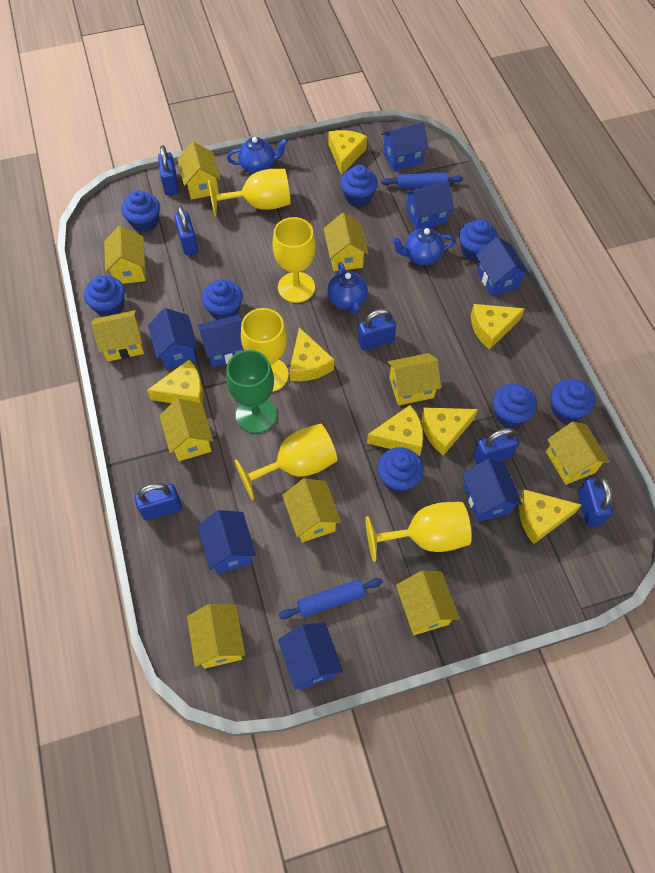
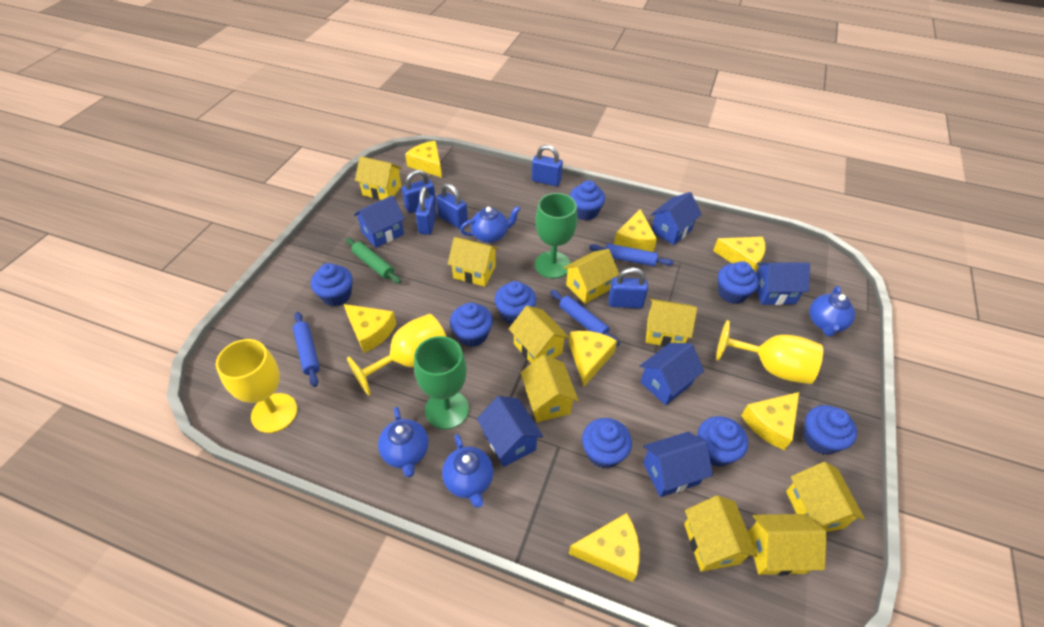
blue house: 8 -> 6
blue padlock: 6 -> 5
blue rolling pin: 2 -> 3
blue teapot: 3 -> 4
green goblet: 1 -> 2
green rolling pin: 0 -> 1
yellow goblet: 5 -> 3
yellow house: 10 -> 9

